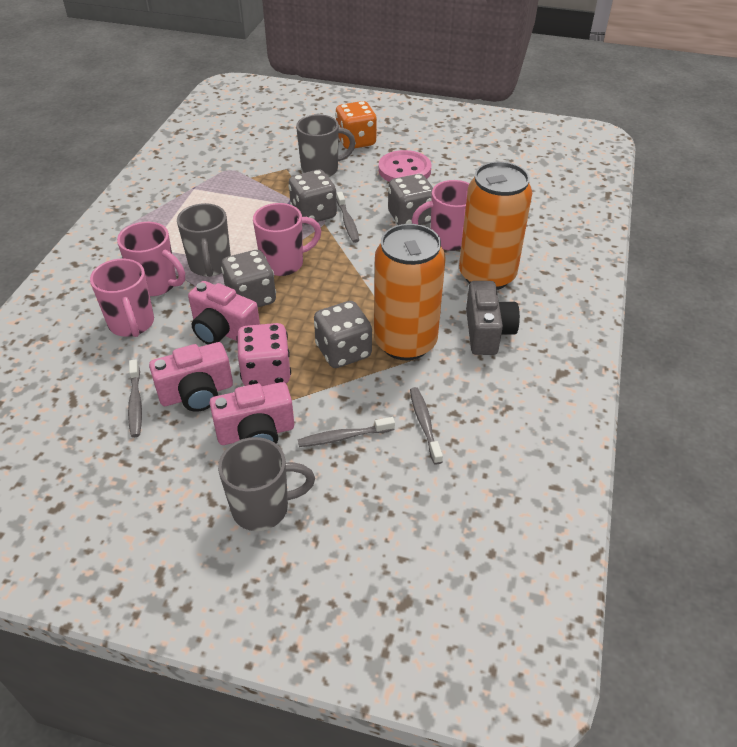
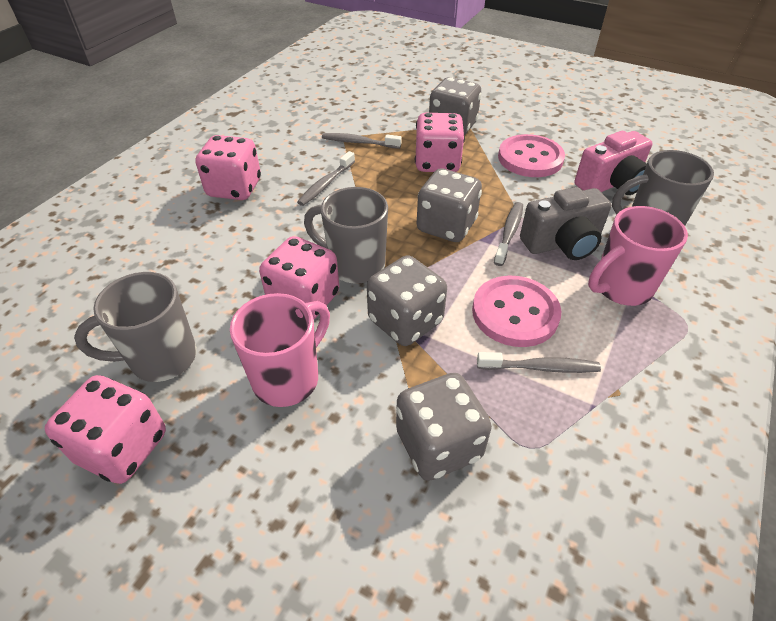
orange can: 2 -> 0
orange dice: 1 -> 0
pink button: 1 -> 2
pink camera: 3 -> 1
pink dice: 1 -> 4
pink mug: 4 -> 2

